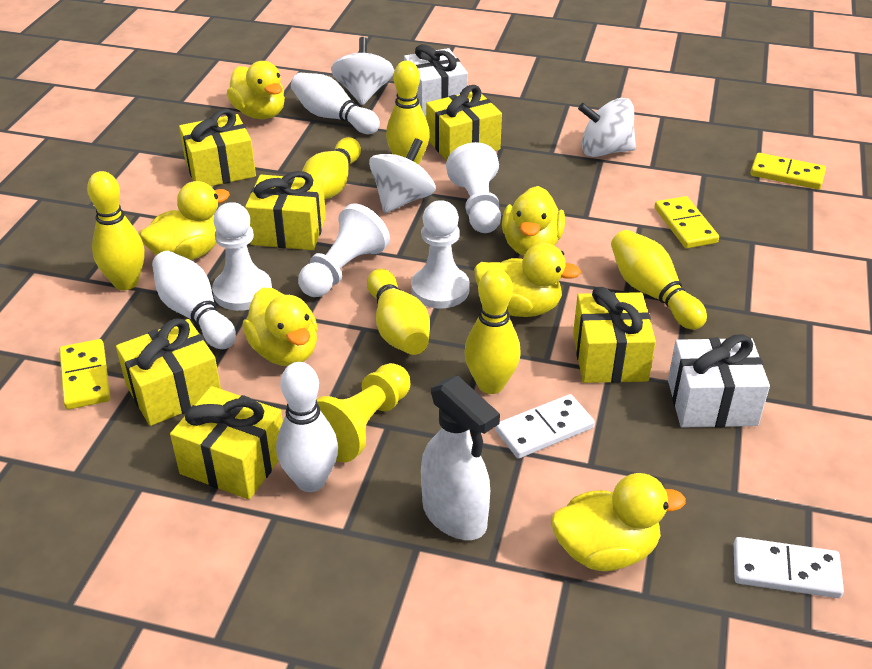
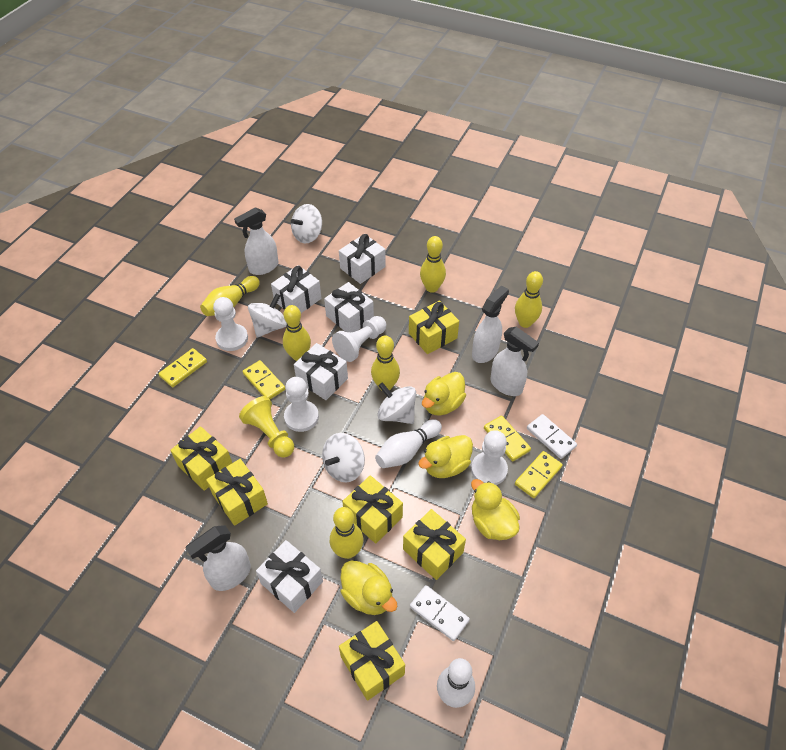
white bowling pin: 3 -> 2
white gift: 2 -> 5
white spinning top: 3 -> 4
white spray bottle: 1 -> 4
yellow domino: 3 -> 4
yellow duck: 6 -> 4

